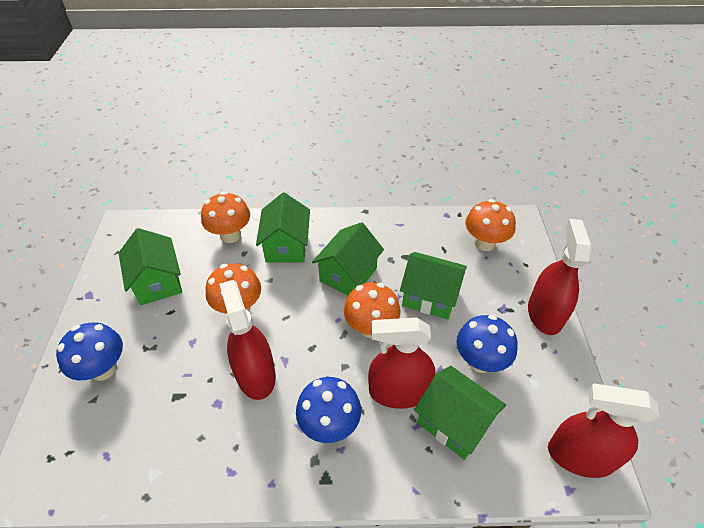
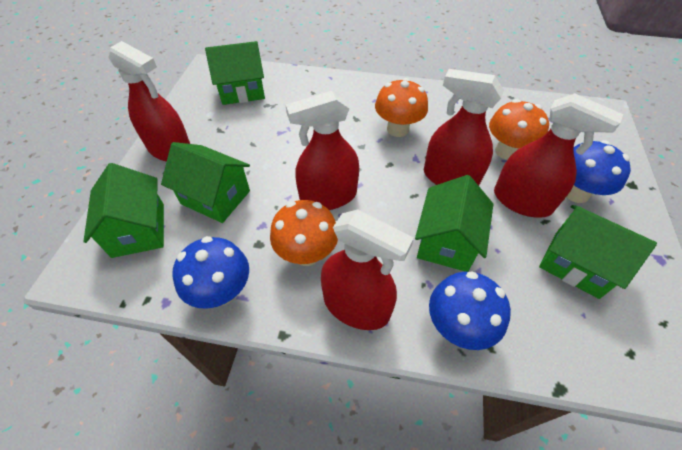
orange mushroom: 4 -> 3
red spray bottle: 4 -> 5

